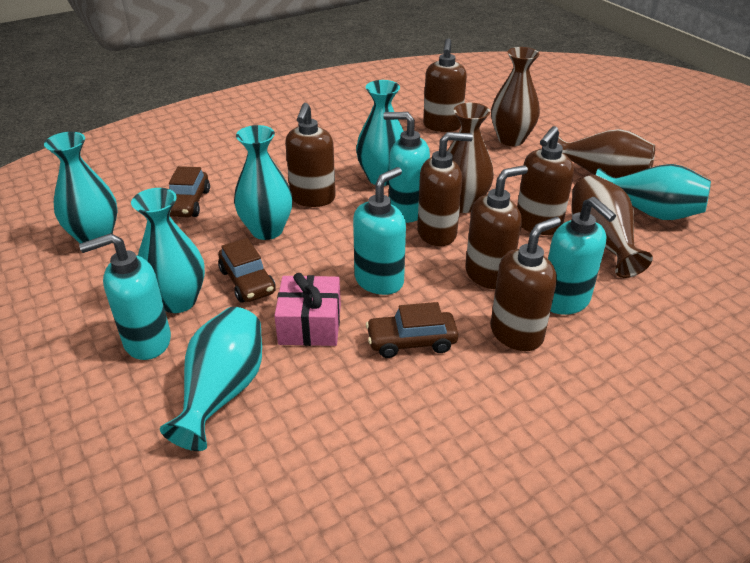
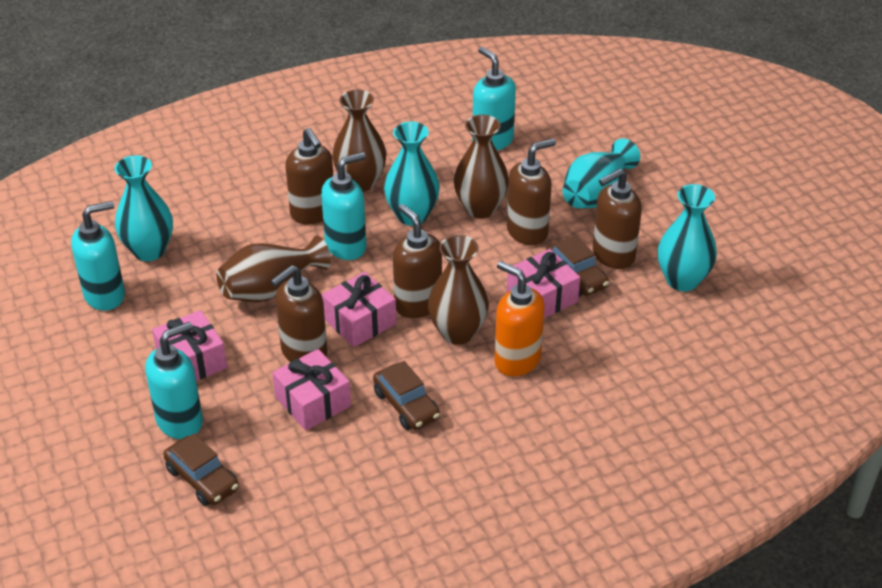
brown soap dispenser: 6 -> 5
orange soap dispenser: 0 -> 1
pink gift: 1 -> 4
turquoise vase: 6 -> 4

